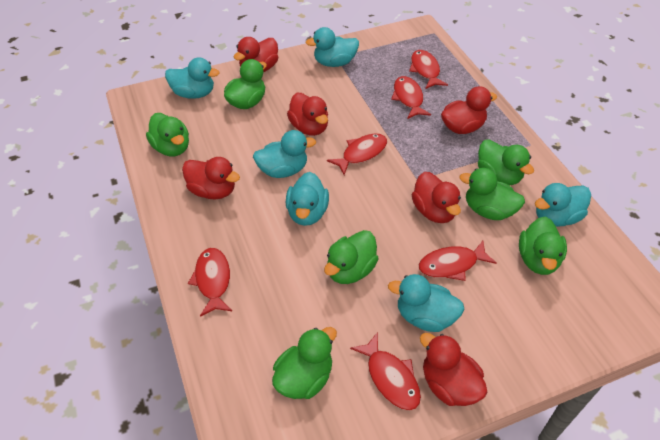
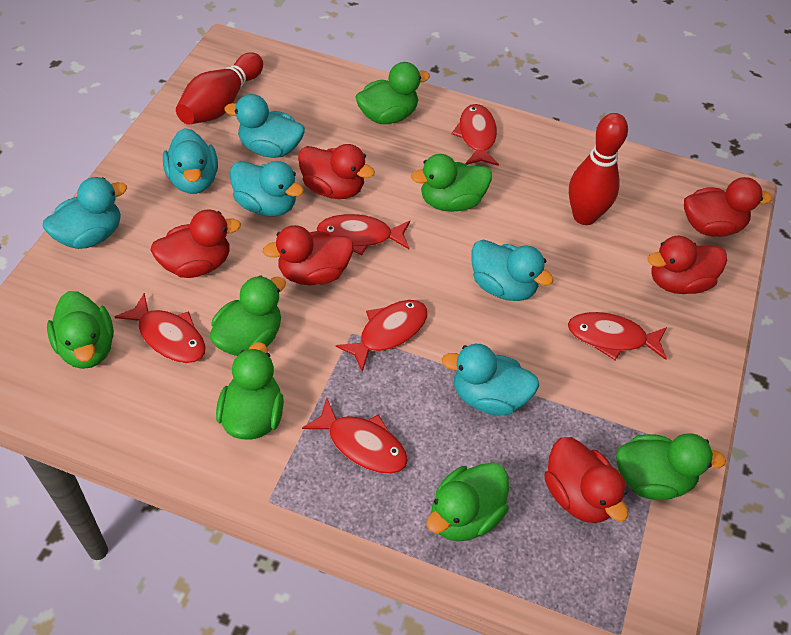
red bowling pin: 0 -> 2

